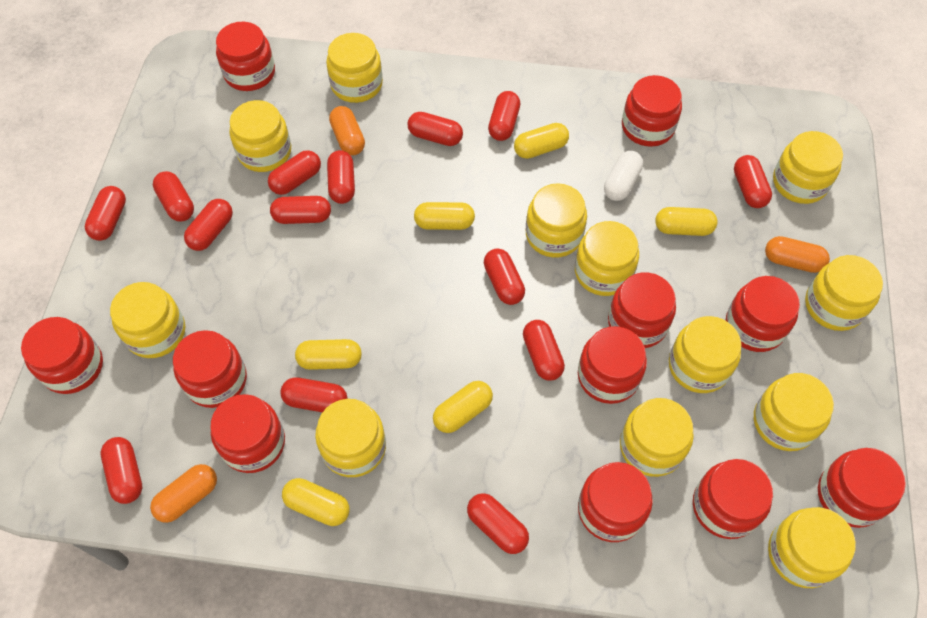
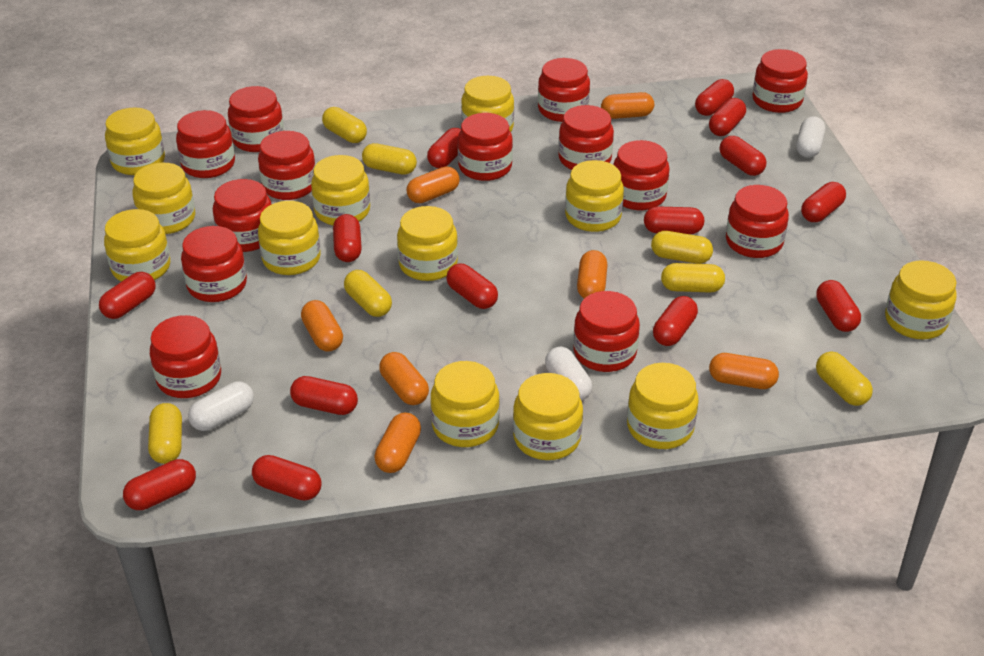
orange capsule: 3 -> 7
red jar: 11 -> 13
white capsule: 1 -> 3
yellow capsule: 6 -> 7

